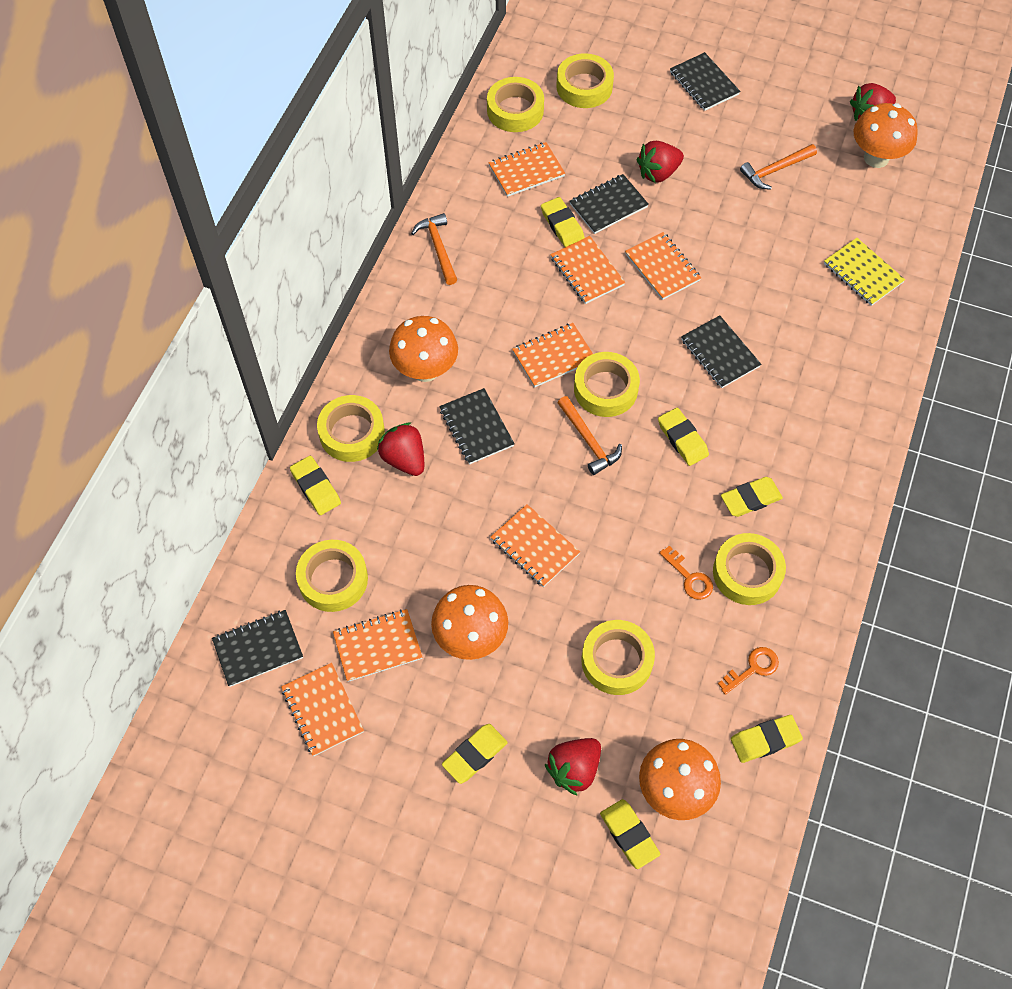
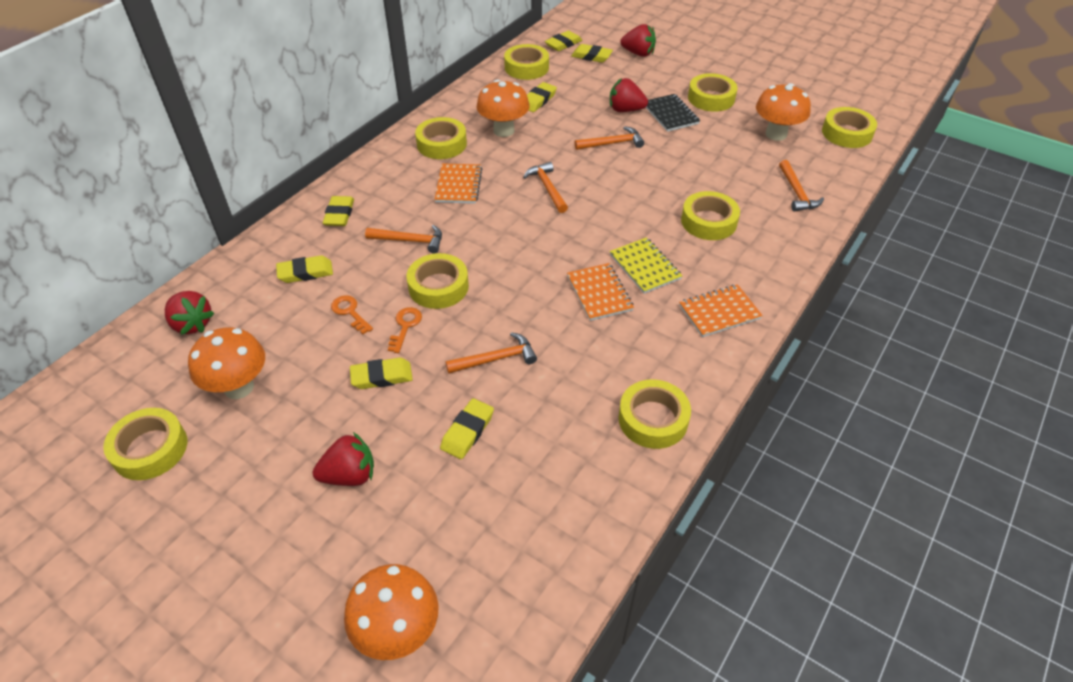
black notebook: 5 -> 1
orange hammer: 3 -> 5
orange notebook: 7 -> 3
yellow tape: 7 -> 8

